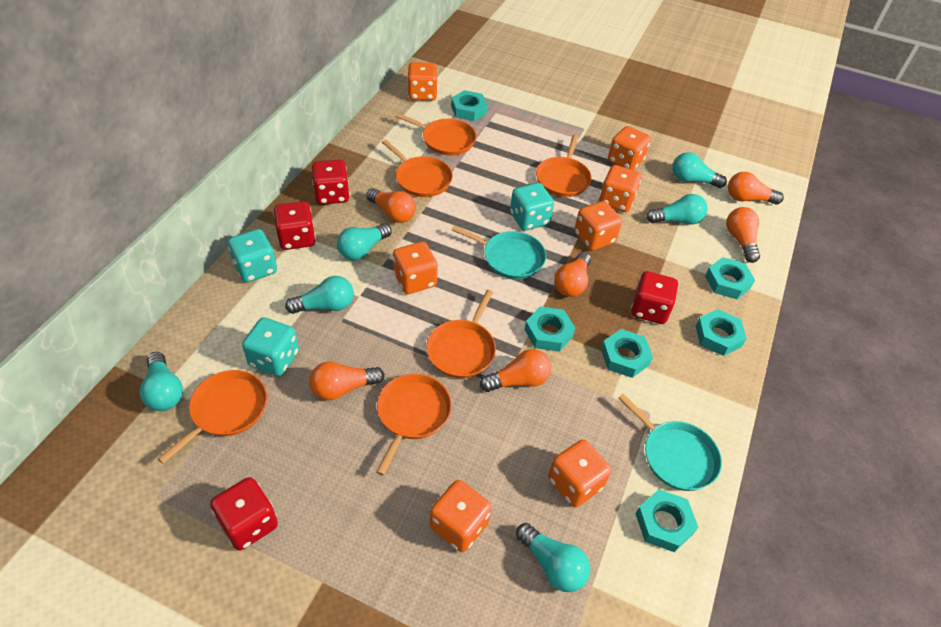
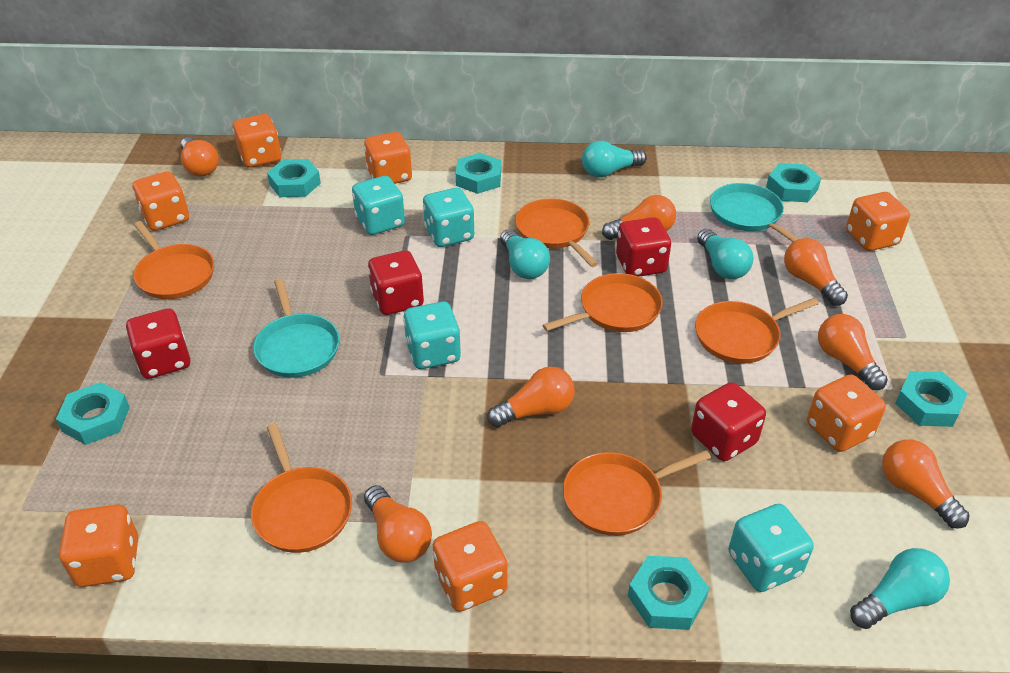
orange light bulb: 6 -> 7
turquoise dice: 3 -> 4
turquoise light bulb: 6 -> 4

